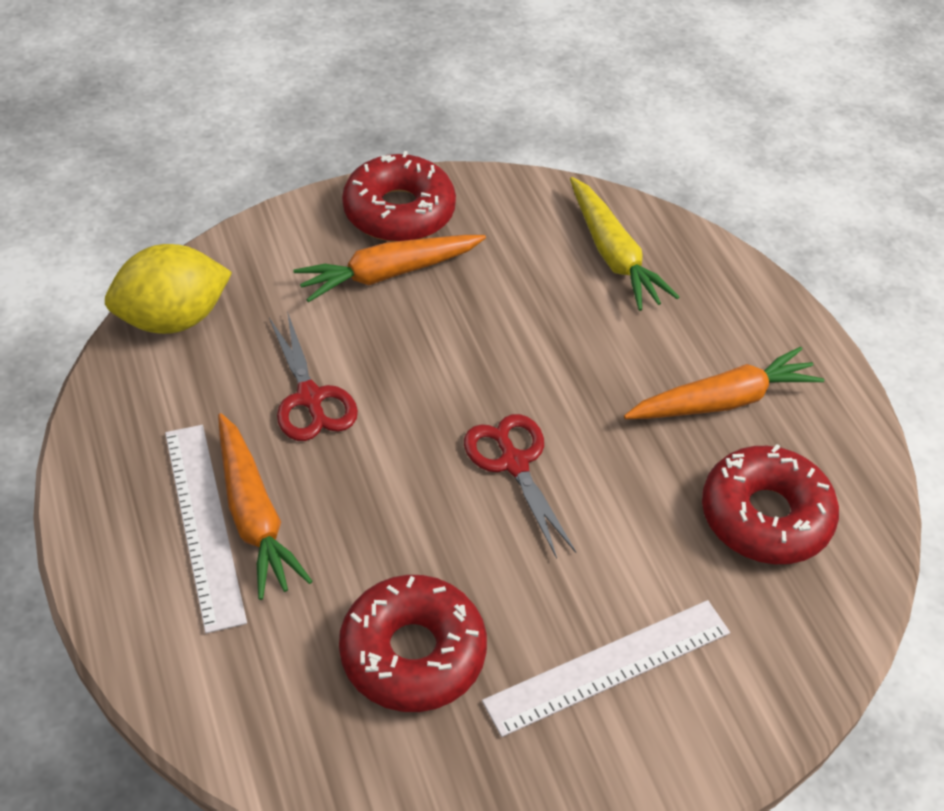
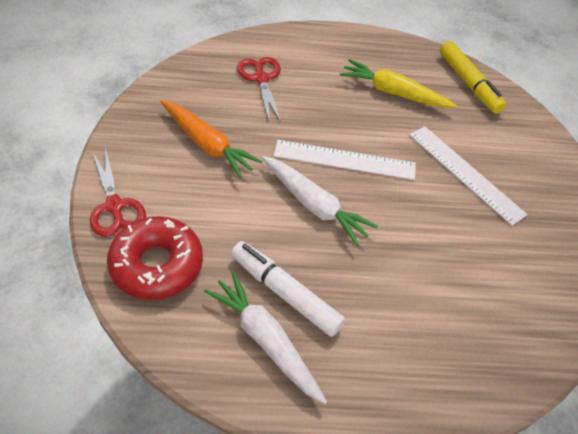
orange carrot: 3 -> 1
red donut: 3 -> 1
white carrot: 0 -> 2
white marker: 0 -> 1
yellow lemon: 1 -> 0
yellow marker: 0 -> 1

